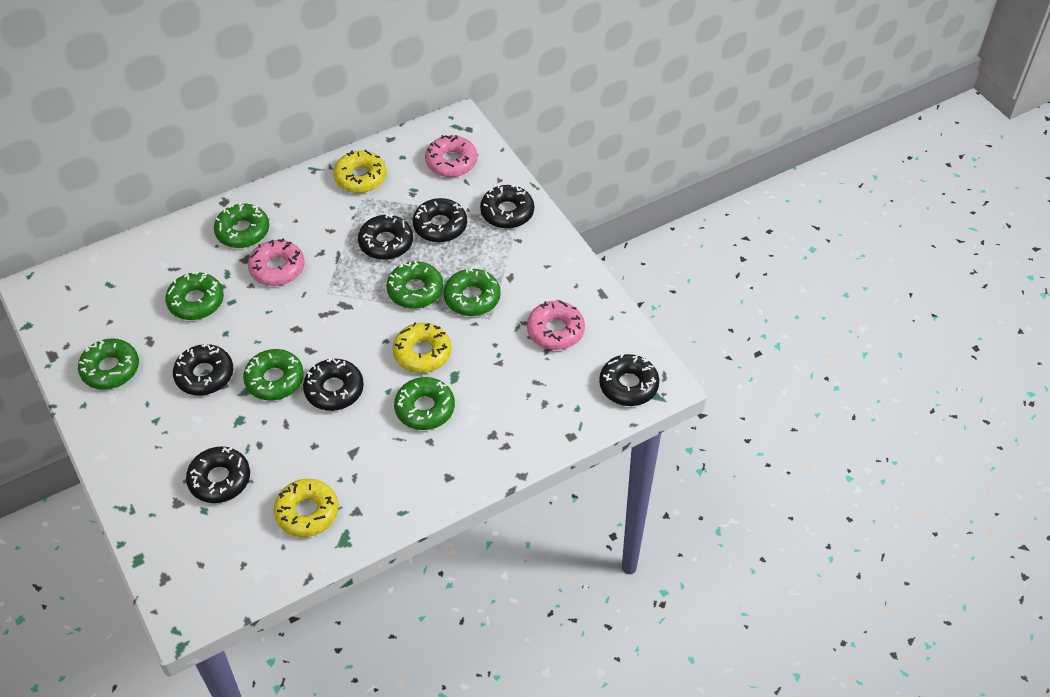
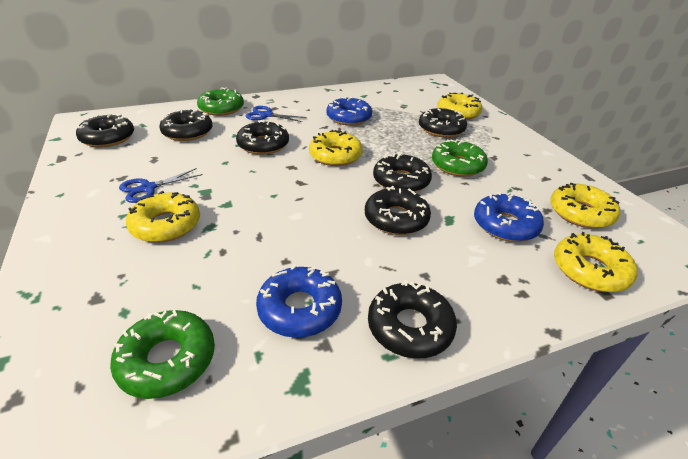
blue donut: 0 -> 3
blue scissors: 0 -> 2
green donut: 7 -> 3
pink donut: 3 -> 0
yellow donut: 3 -> 5

